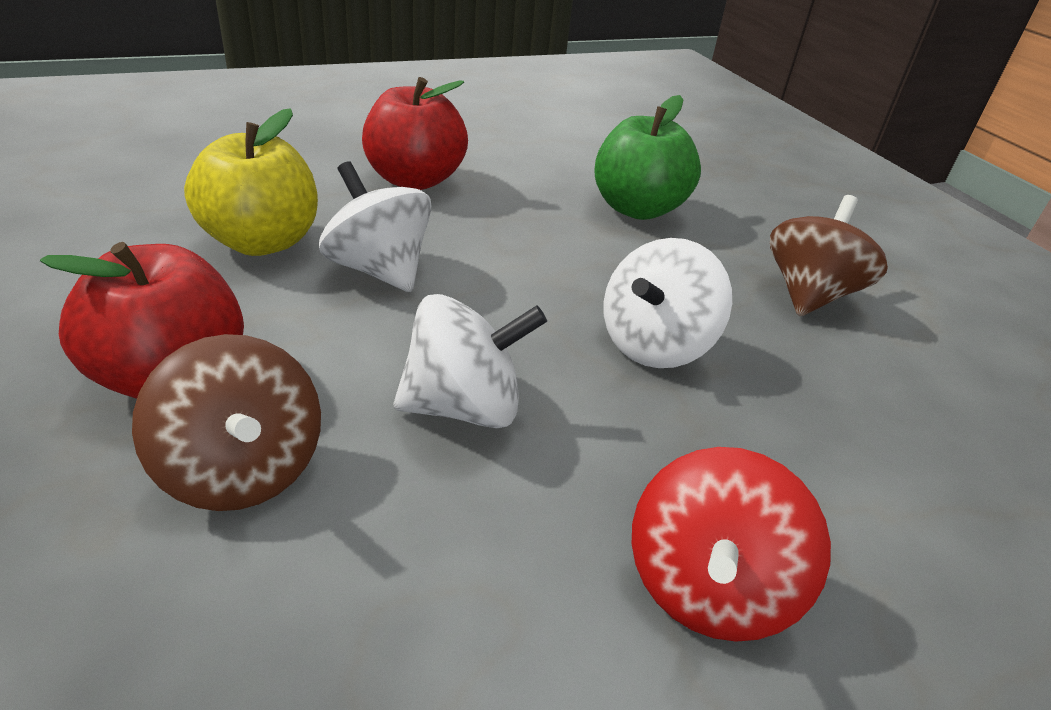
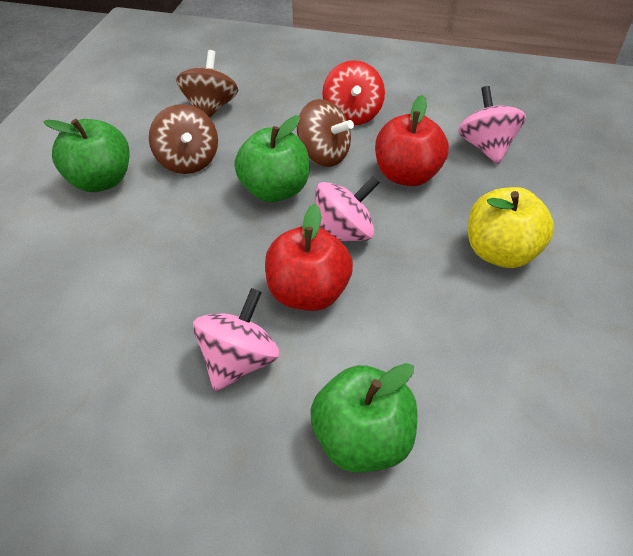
brown spinning top: 2 -> 3
green apple: 1 -> 3
pink spinning top: 0 -> 3
white spinning top: 3 -> 0

